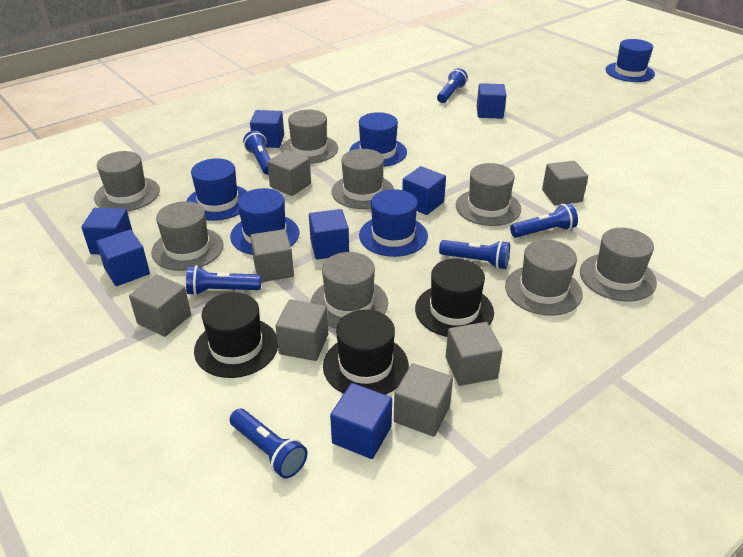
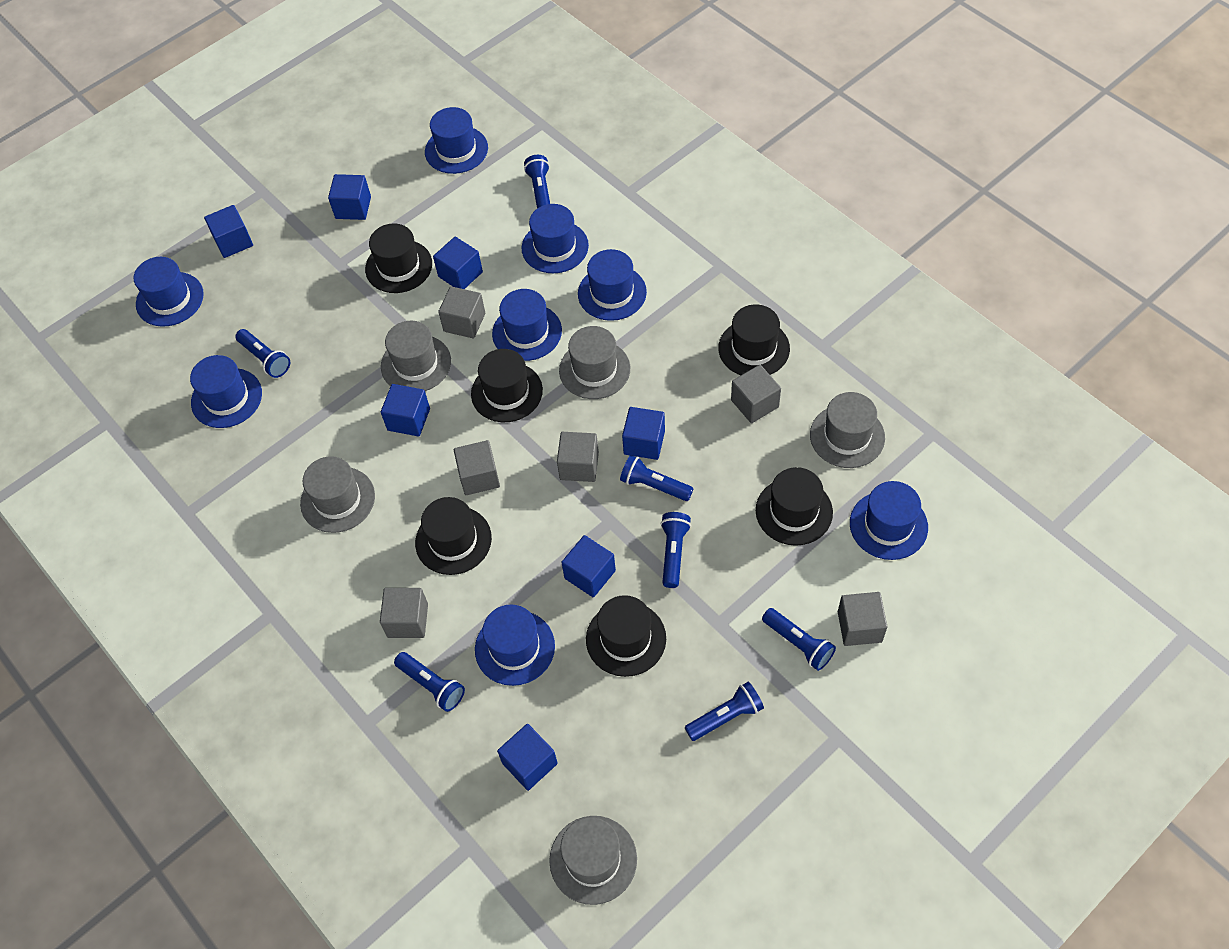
black hat: 3 -> 6
blue flashlight: 6 -> 7
blue hat: 5 -> 8
grey cube: 7 -> 6
grey hat: 8 -> 5

